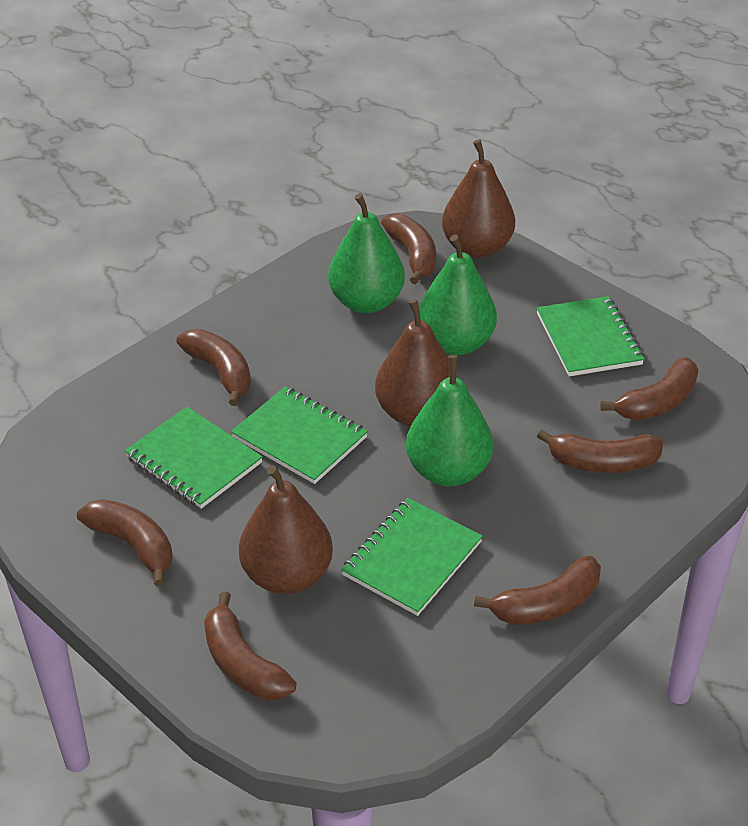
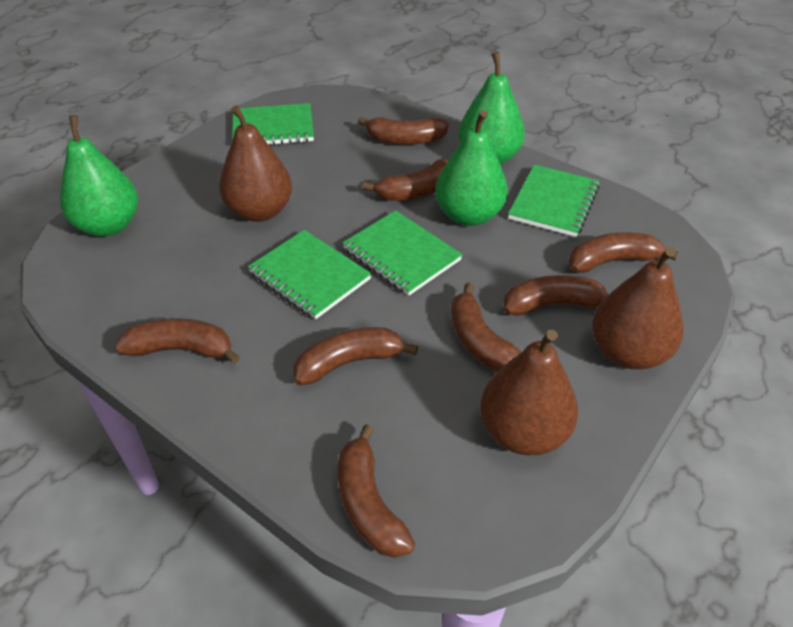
brown banana: 7 -> 8

